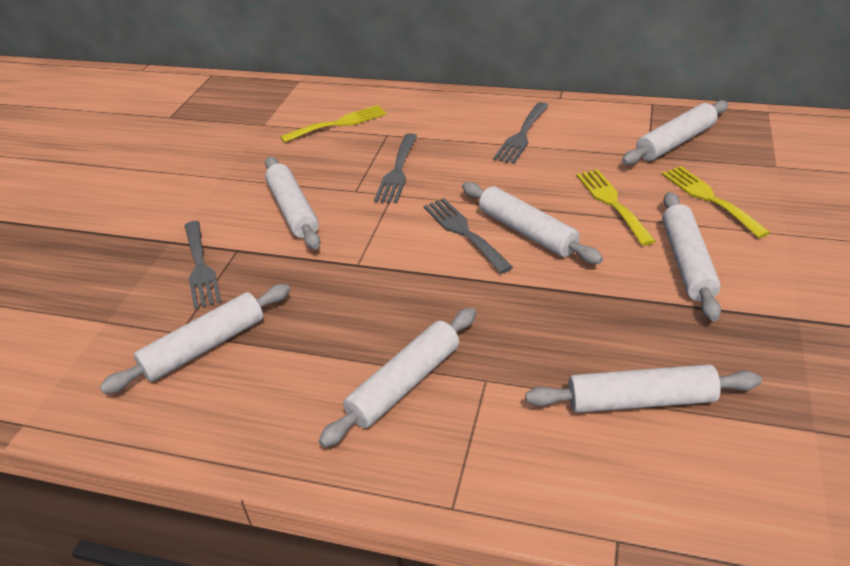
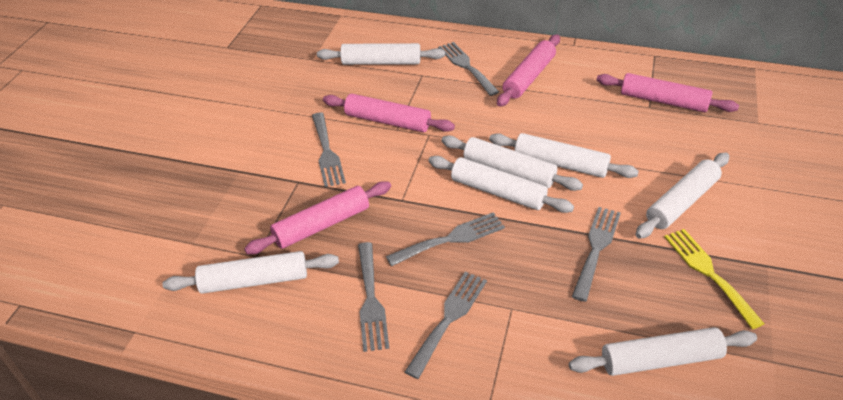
grey fork: 4 -> 6
pink rolling pin: 0 -> 4
yellow fork: 3 -> 1

